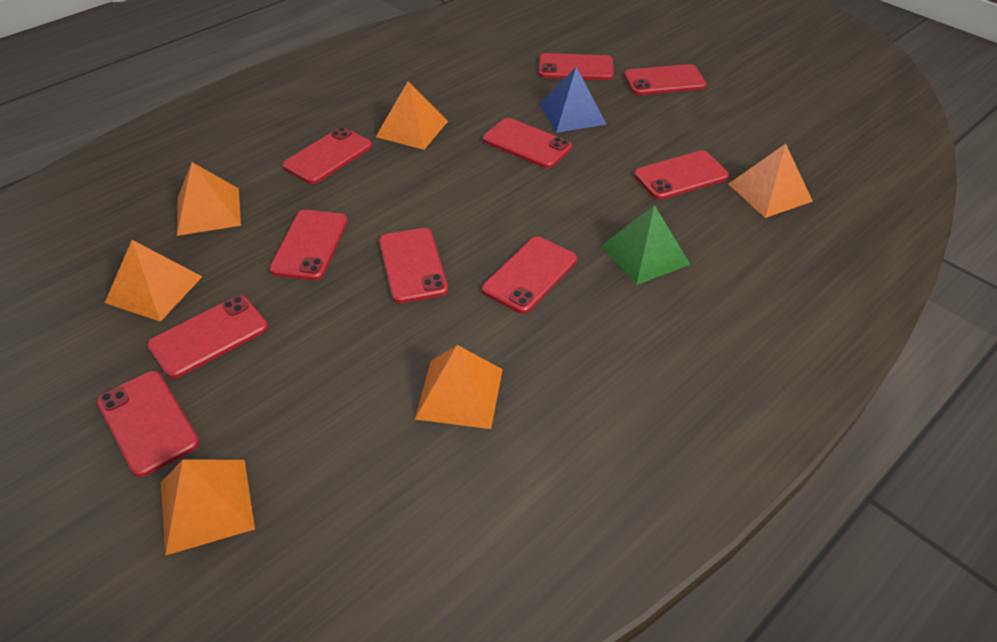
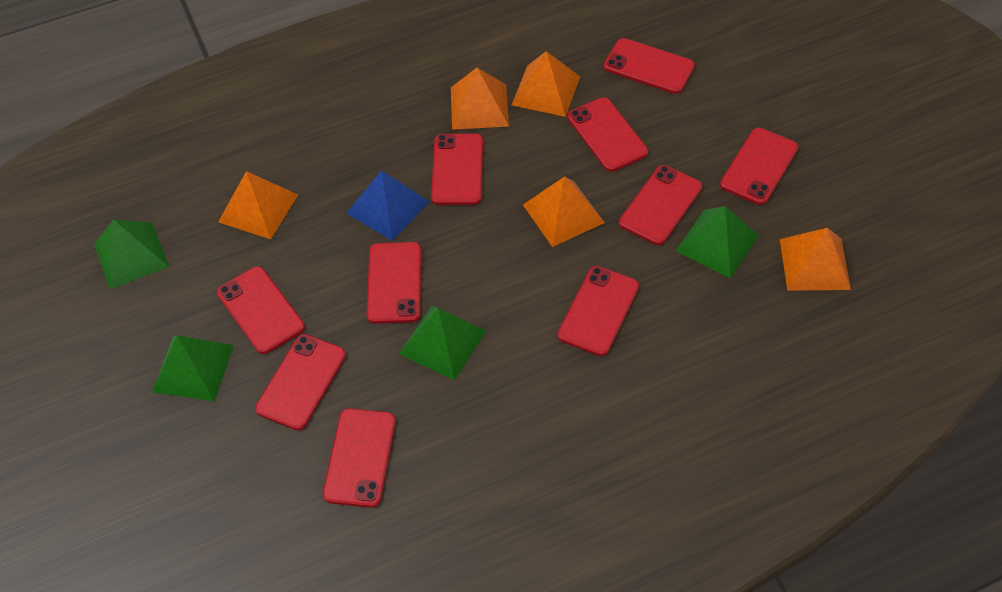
green pyramid: 1 -> 4
orange pyramid: 6 -> 5

